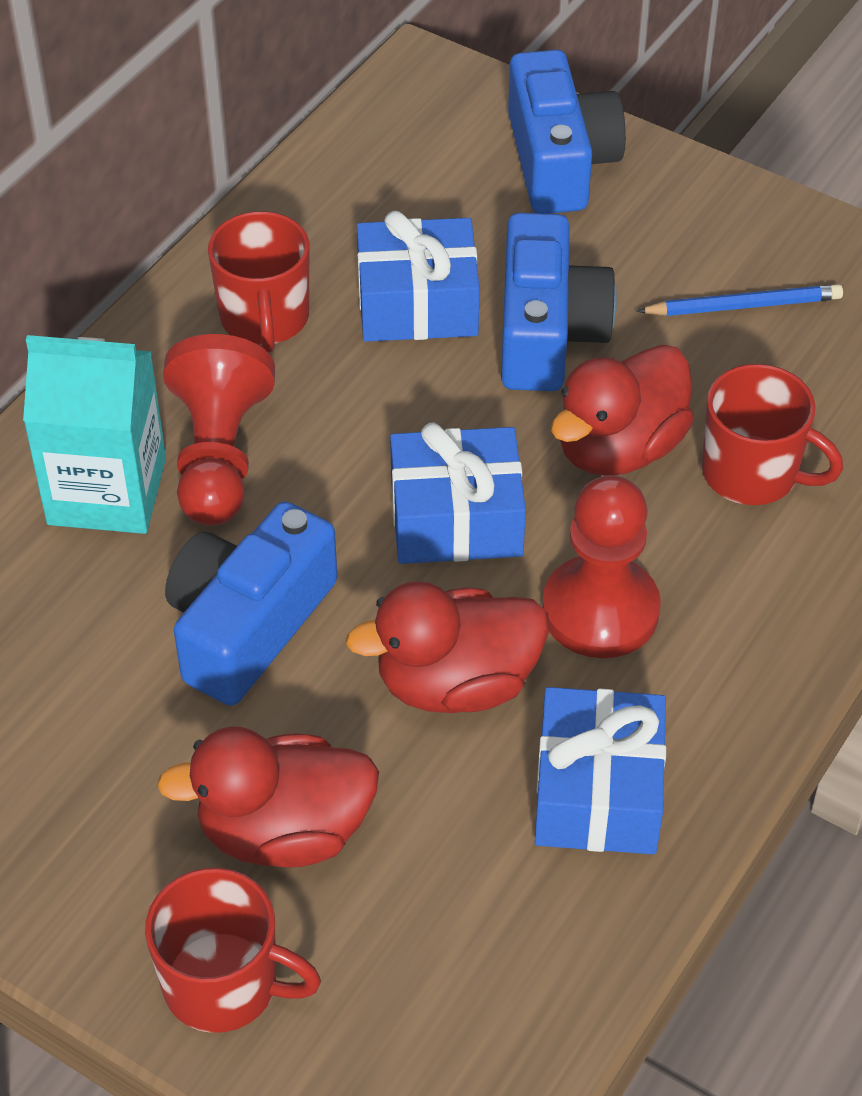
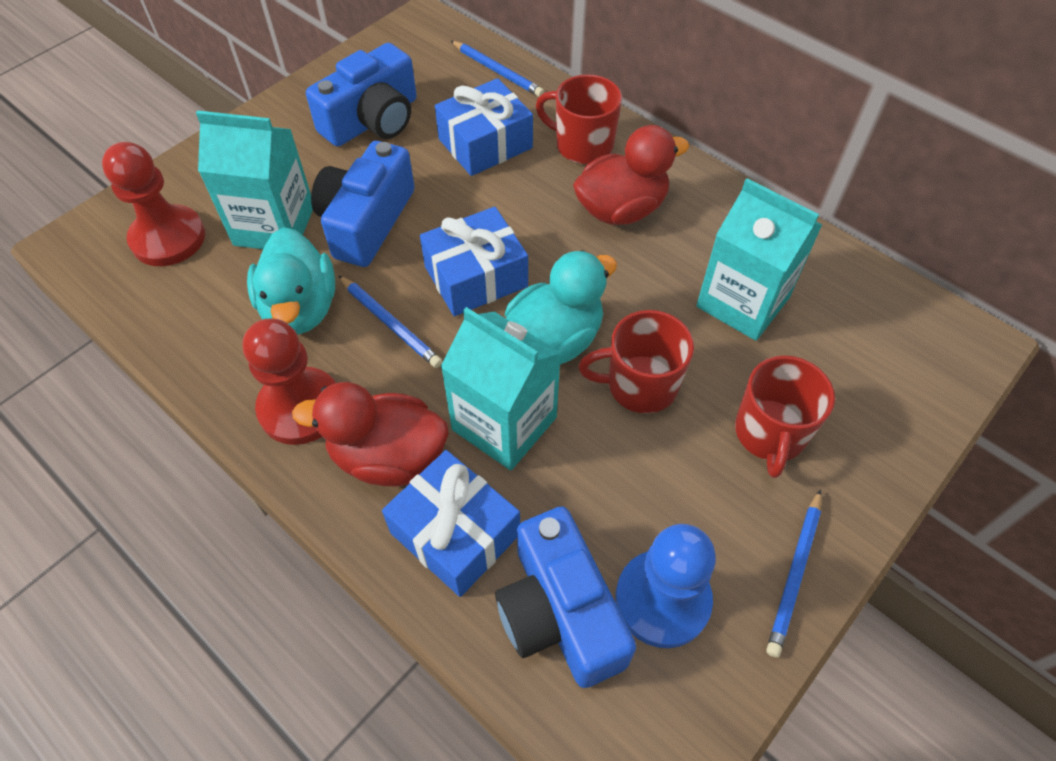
blue pawn: 0 -> 1
blue pencil: 1 -> 3
red duck: 3 -> 2
turquoise carton: 1 -> 3
turquoise duck: 0 -> 2

